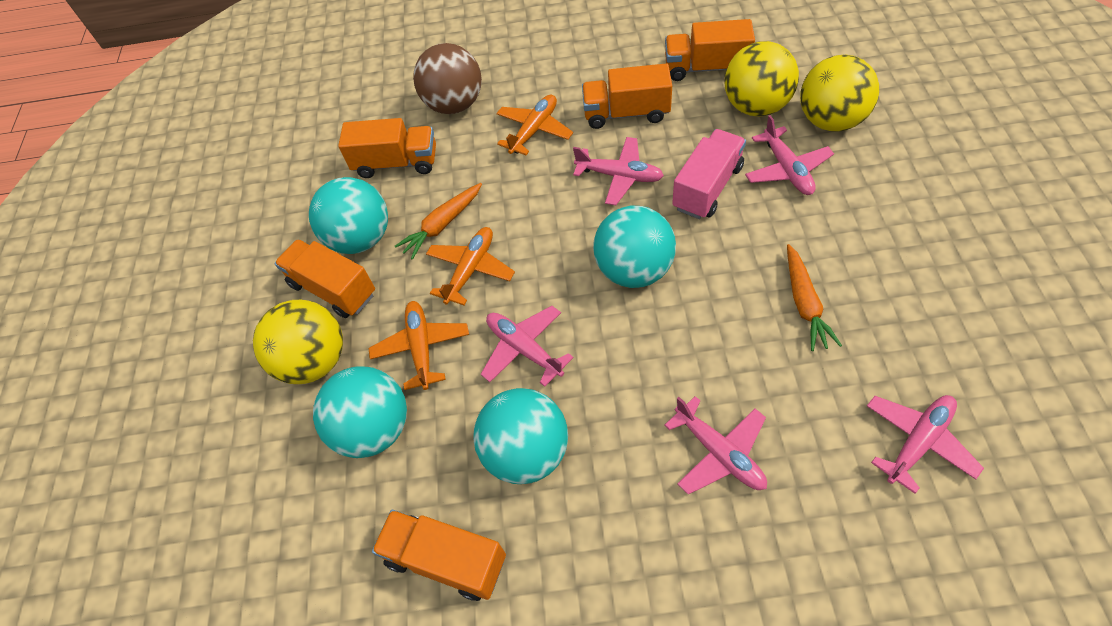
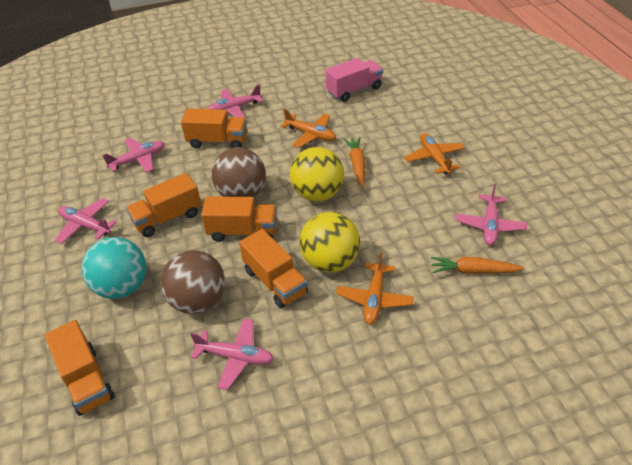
brown ball: 1 -> 2
turquoise ball: 4 -> 1
yellow ball: 3 -> 2

